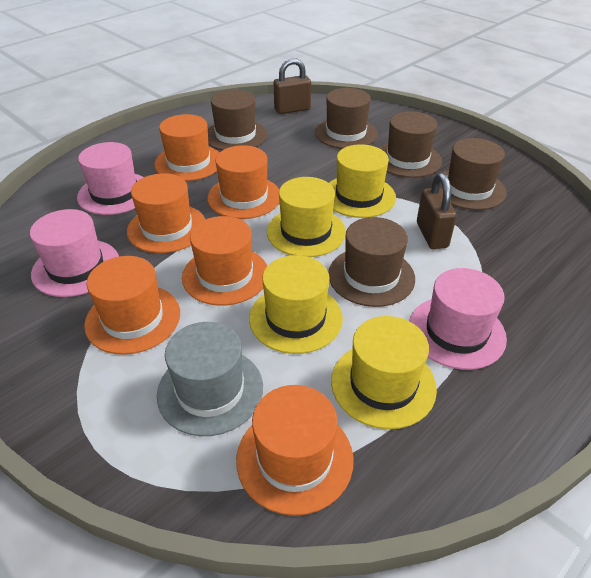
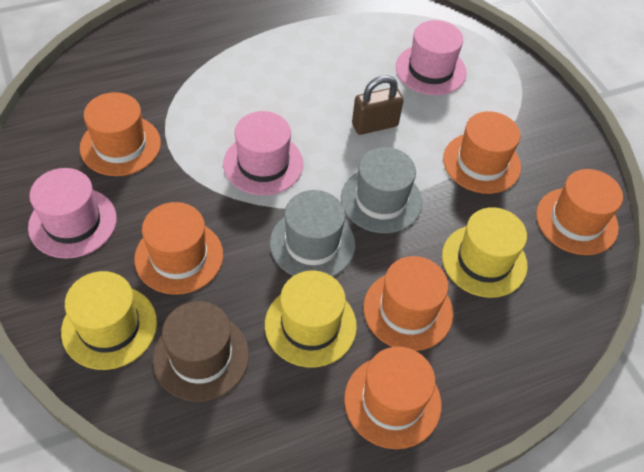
brown hat: 5 -> 1
brown padlock: 2 -> 1
grey hat: 1 -> 2
yellow hat: 4 -> 3

